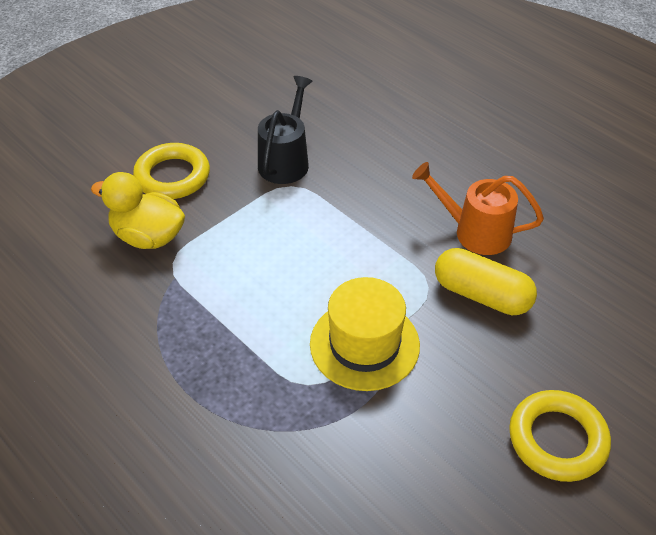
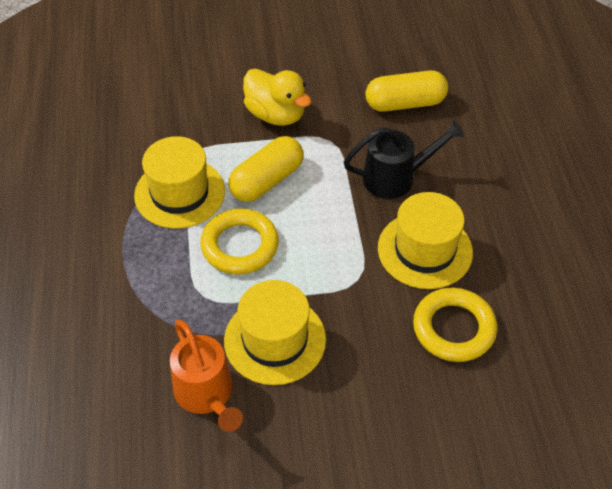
yellow capsule: 1 -> 2
yellow hat: 1 -> 3

